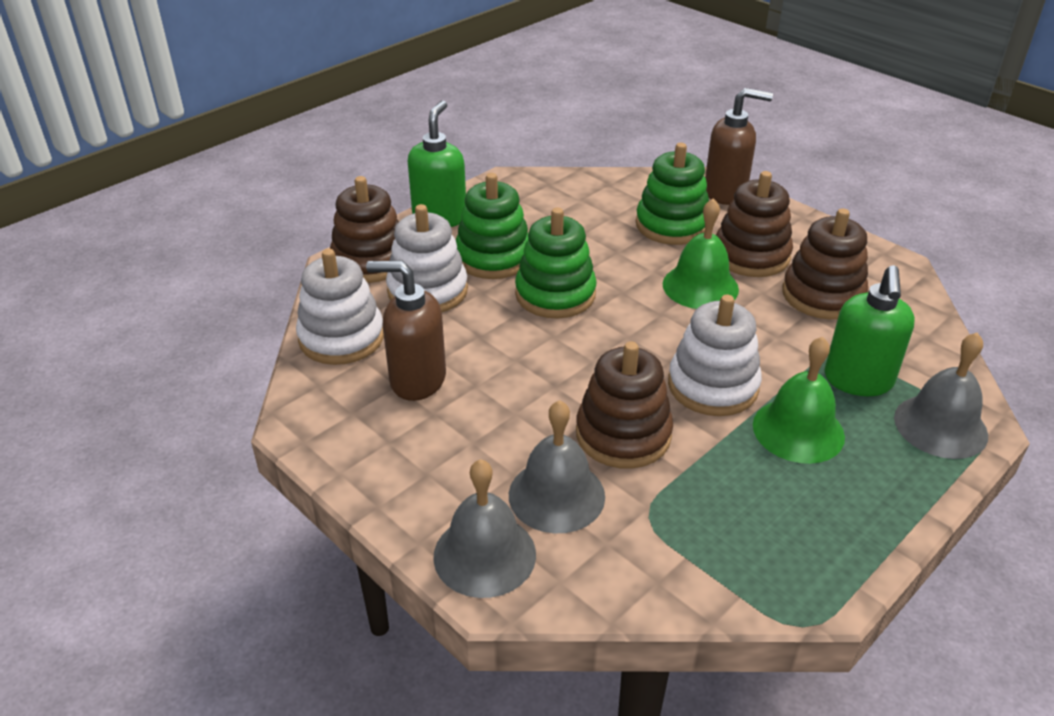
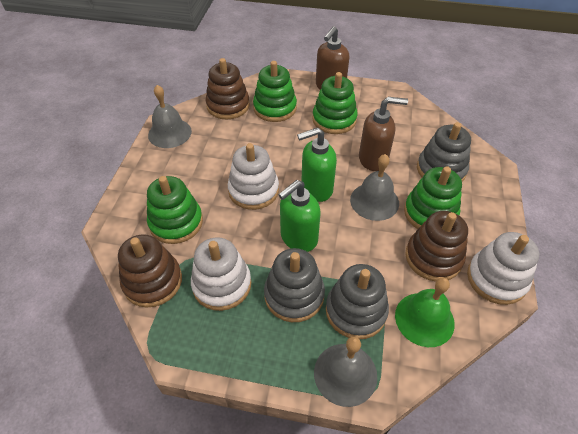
brown stacking toy: 4 -> 3
green bell: 2 -> 1
green stacking toy: 3 -> 4
grey stacking toy: 0 -> 3

